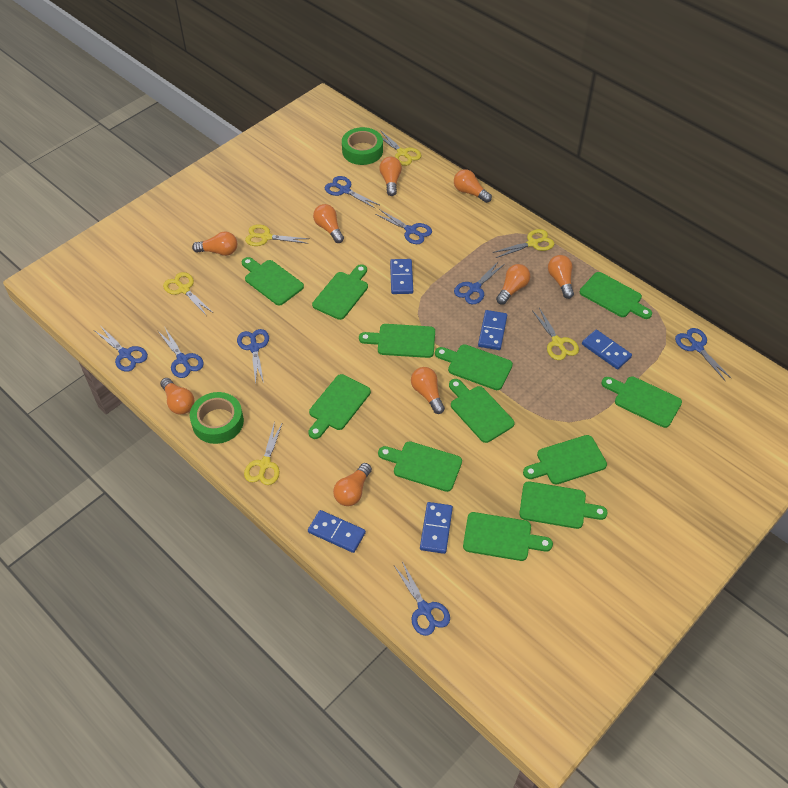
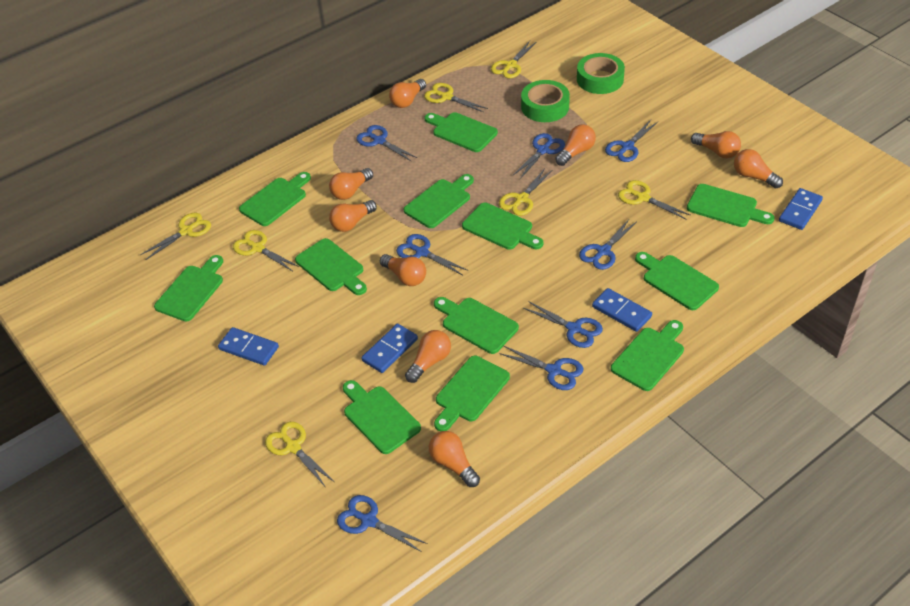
blue domino: 5 -> 4
yellow scissors: 6 -> 7

